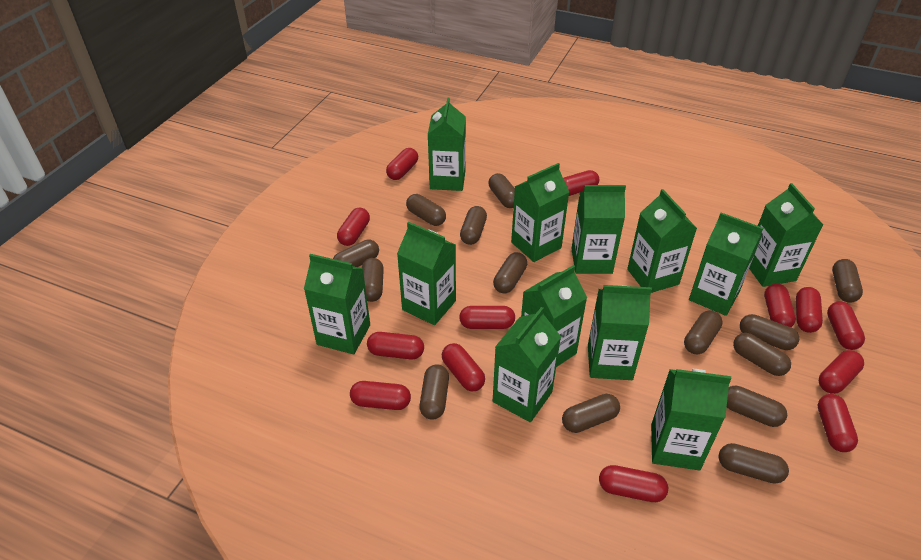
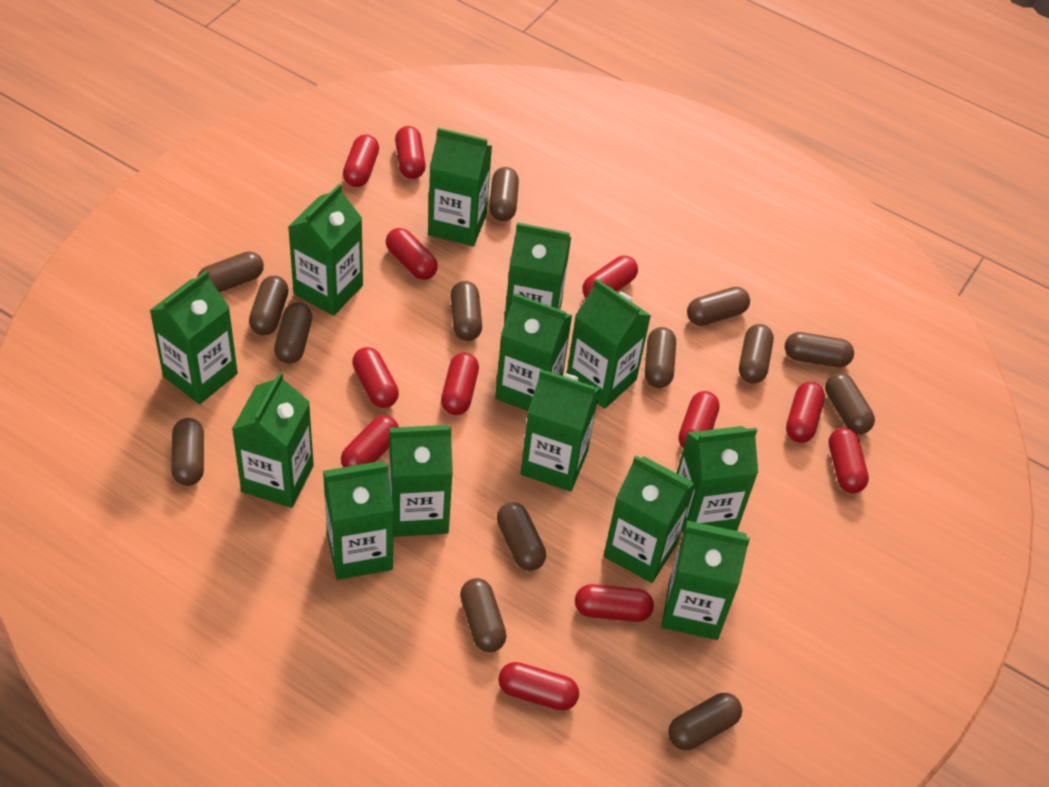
green carton: 12 -> 13
red capsule: 13 -> 12

